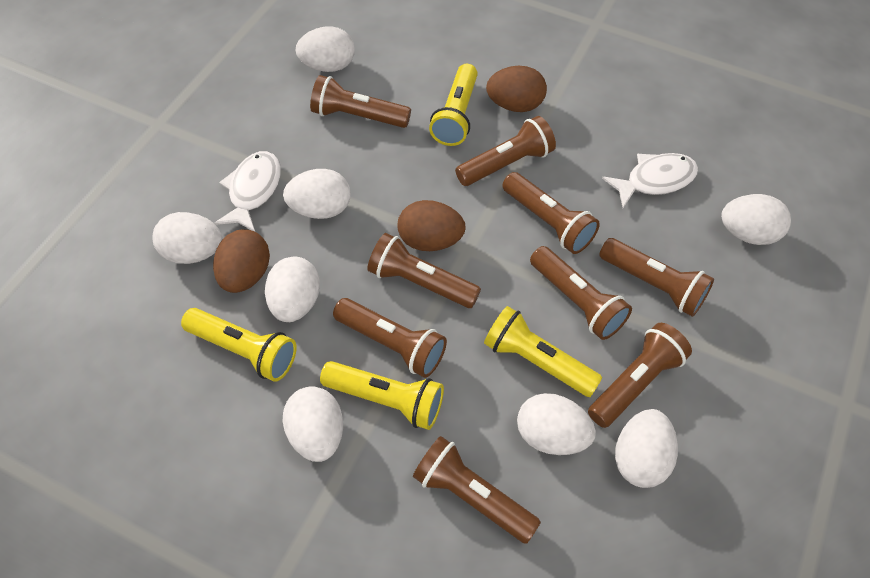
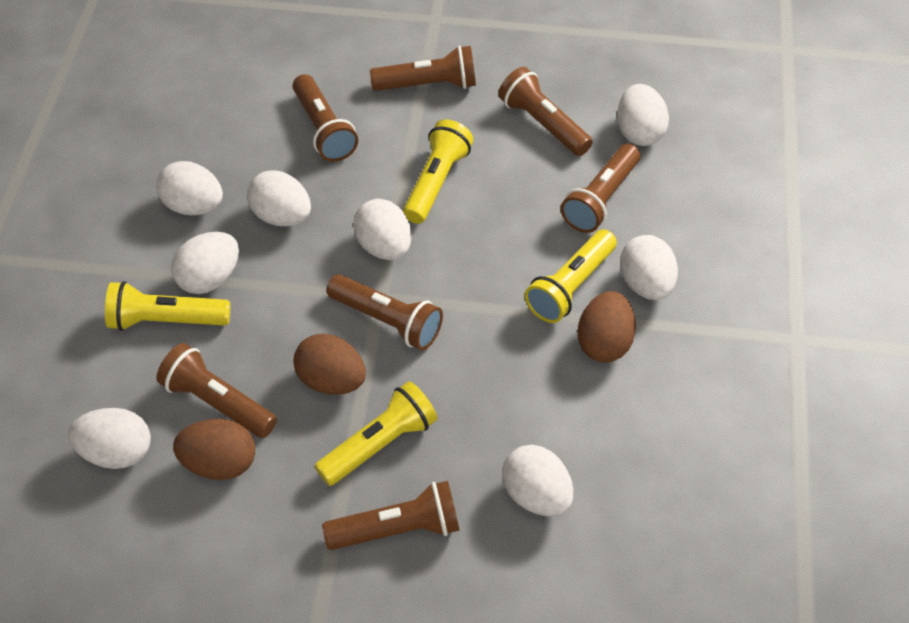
brown flashlight: 9 -> 7
white fish: 2 -> 0

